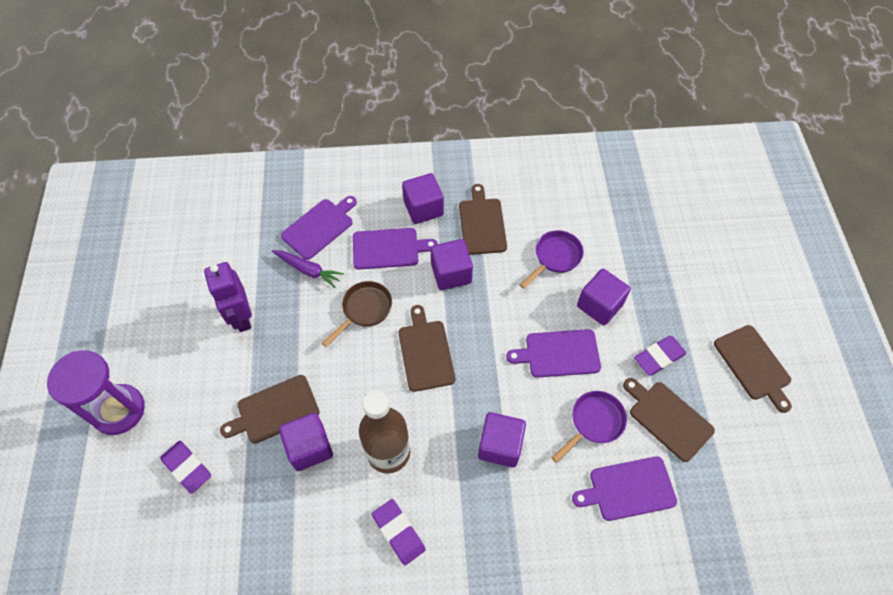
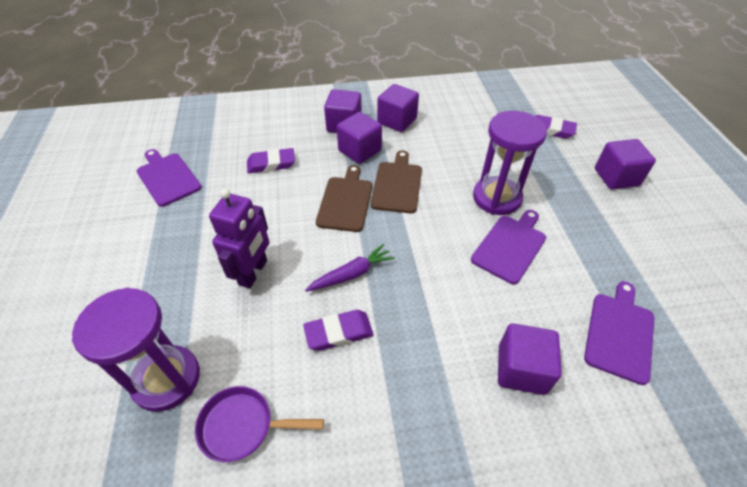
brown bottle: 1 -> 0
brown cutting board: 5 -> 2
brown pan: 1 -> 0
purple cutting board: 4 -> 3
purple hourglass: 1 -> 2
purple pan: 2 -> 1

